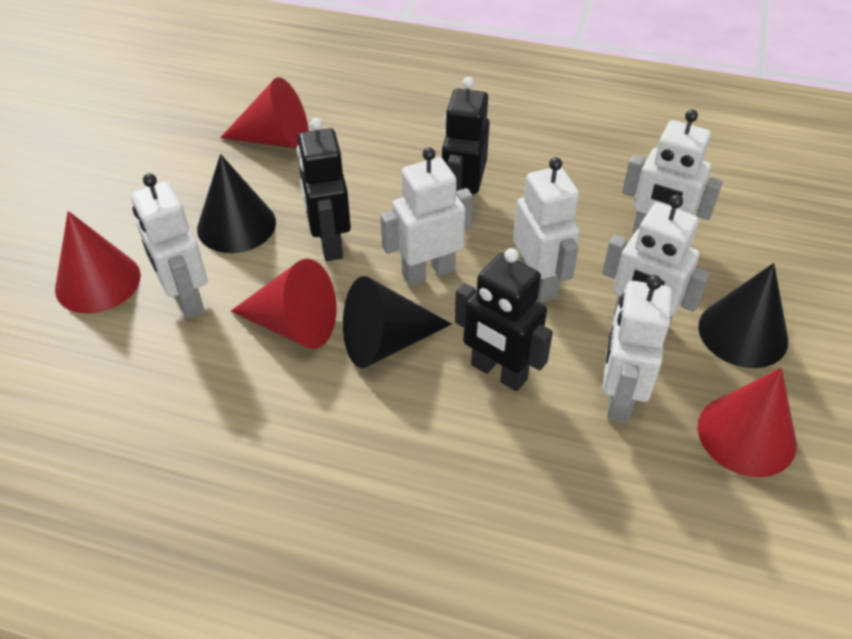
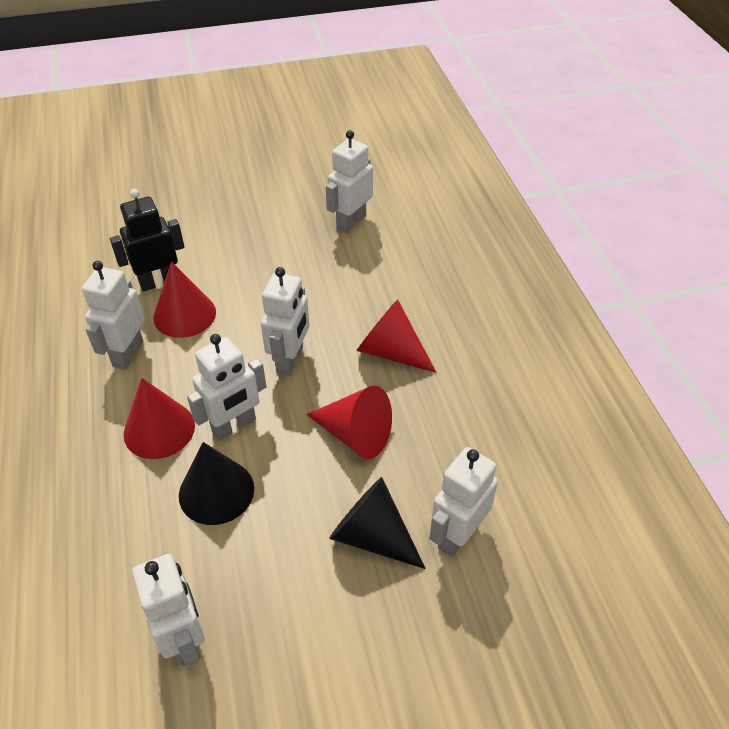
black cone: 3 -> 2
black robot: 3 -> 1

